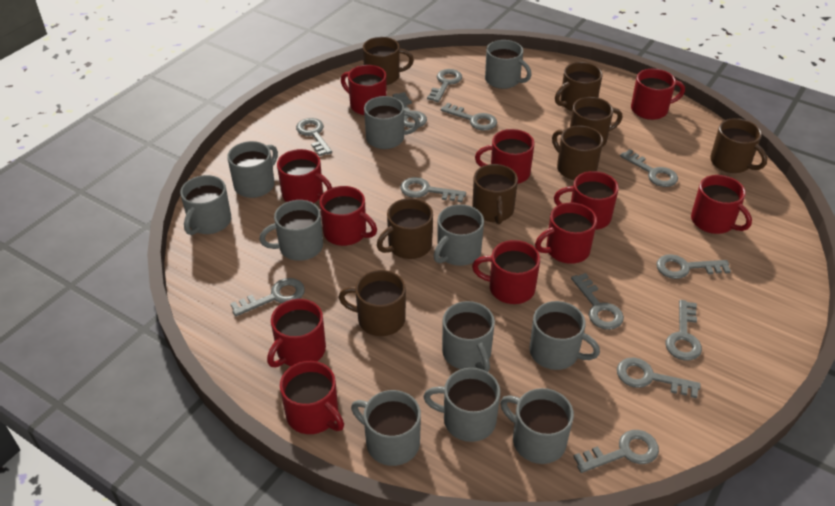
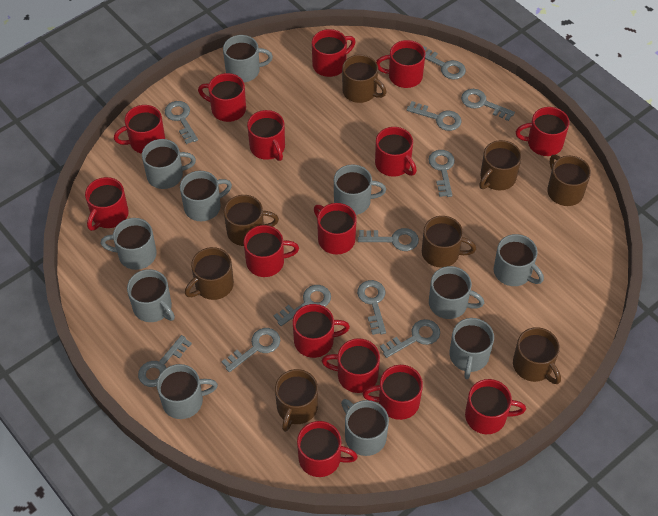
grey key: 12 -> 11
red mug: 11 -> 15

